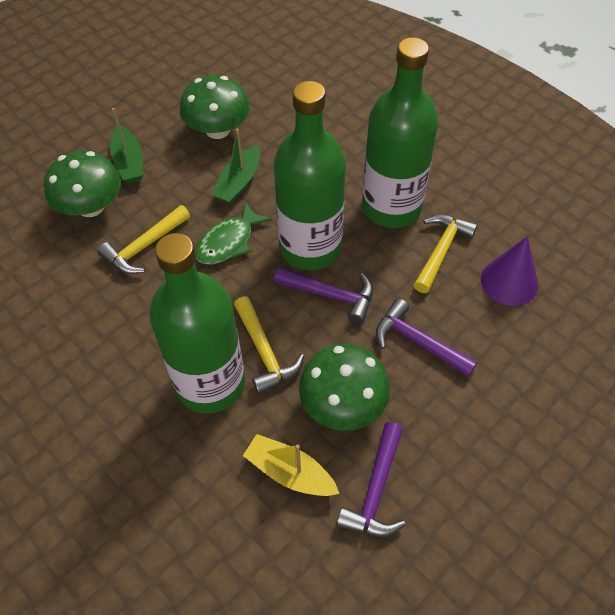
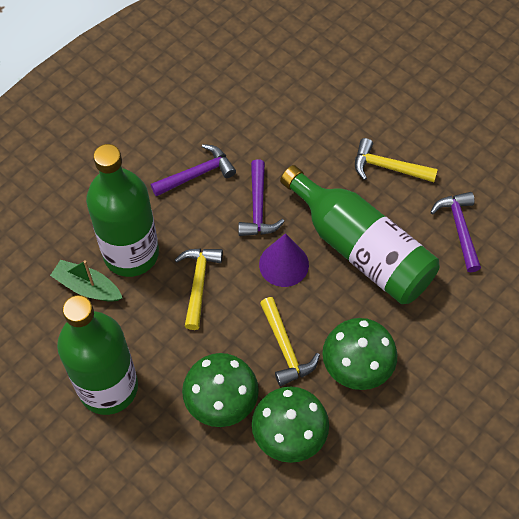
green boat: 2 -> 1
green fish: 1 -> 0
yellow boat: 1 -> 0

